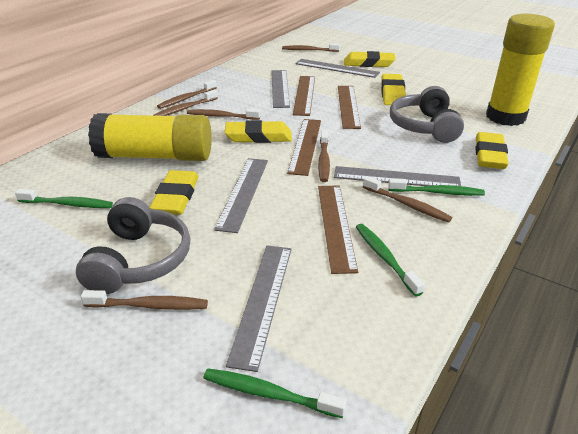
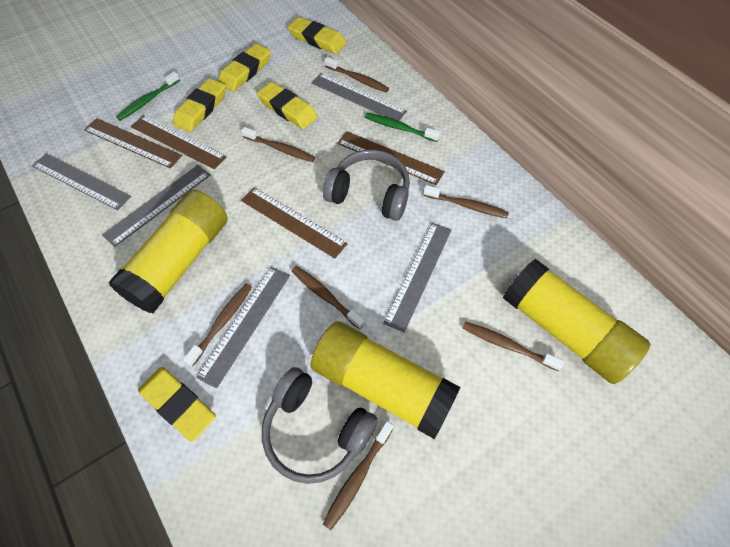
green toothbrush: 4 -> 2
yellow glue stick: 2 -> 3

